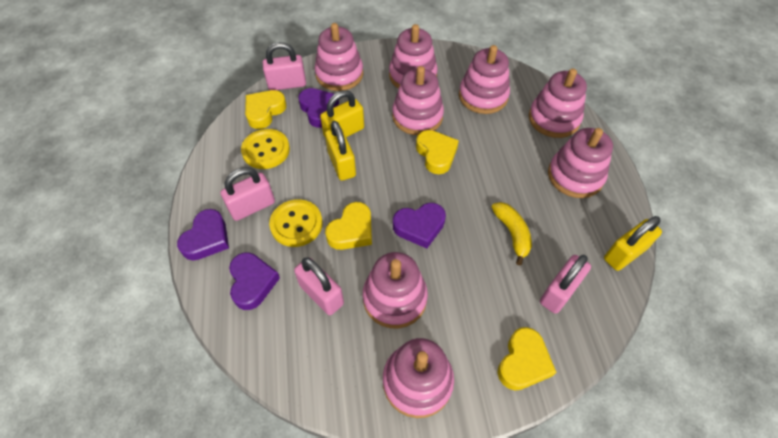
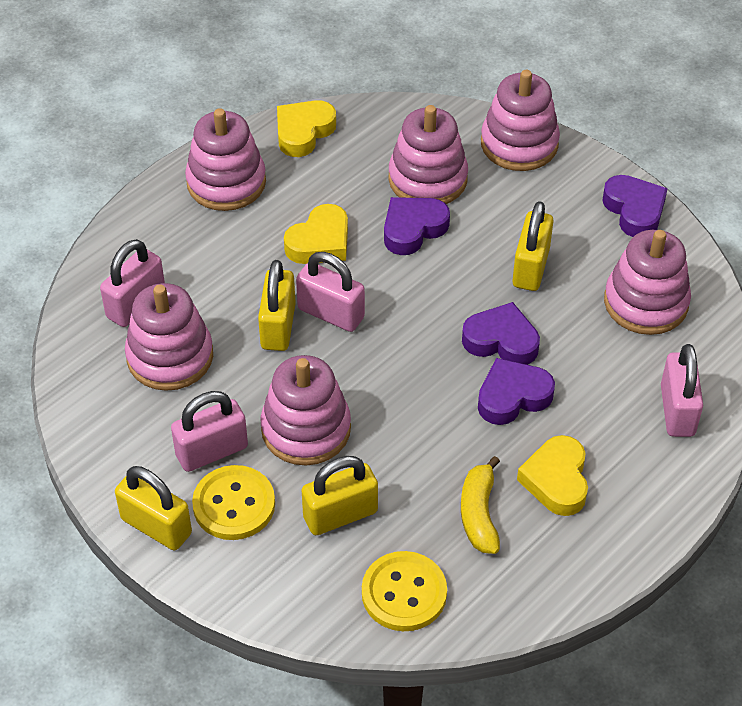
pink stacking toy: 8 -> 6
yellow heart: 4 -> 3
yellow padlock: 3 -> 4

